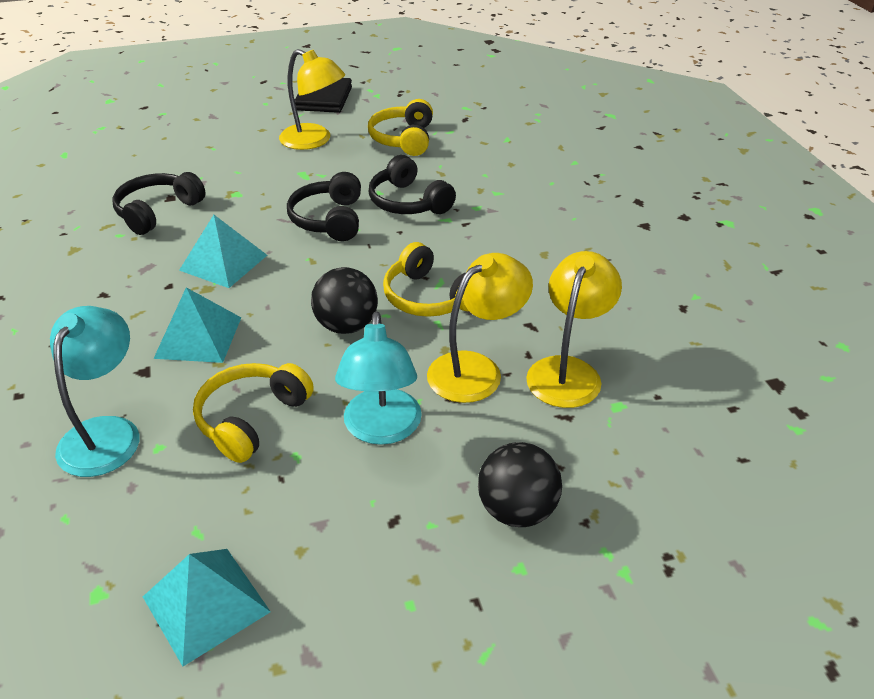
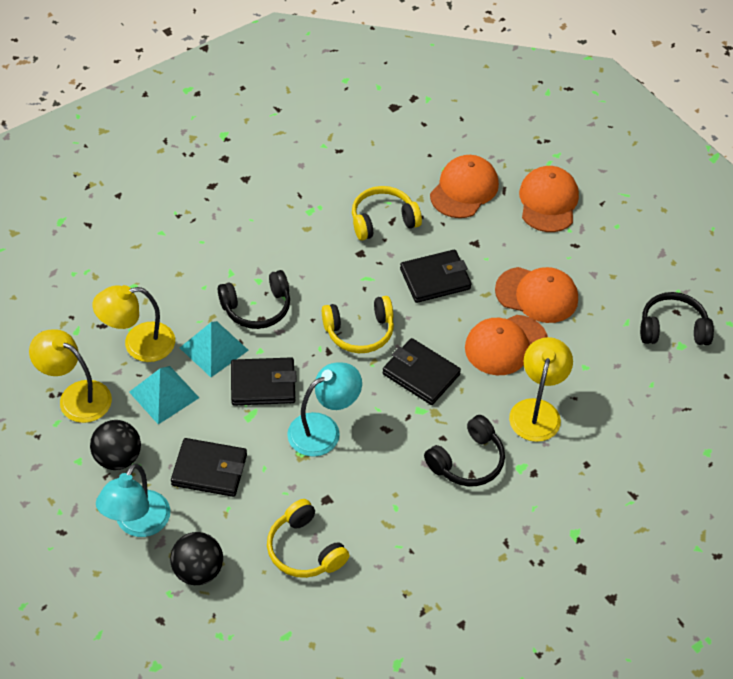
black wallet: 1 -> 4
orange cap: 0 -> 4
turquoise pyramid: 3 -> 2

